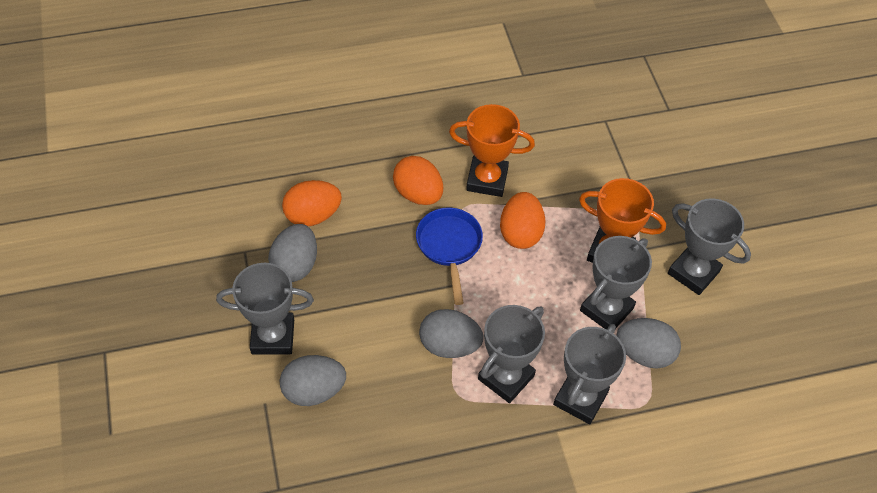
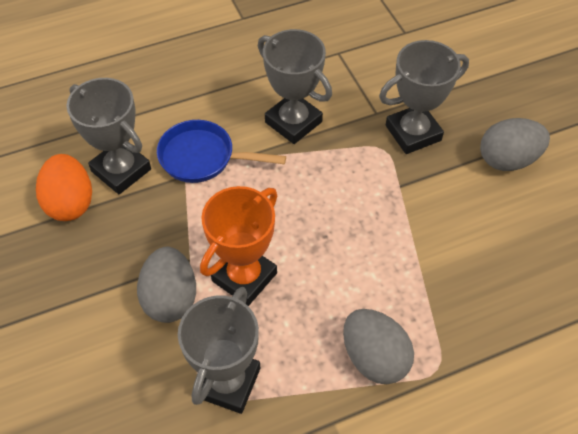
grey egg: 4 -> 3
grey trophy: 5 -> 4
orange egg: 3 -> 1
orange trophy: 2 -> 1

